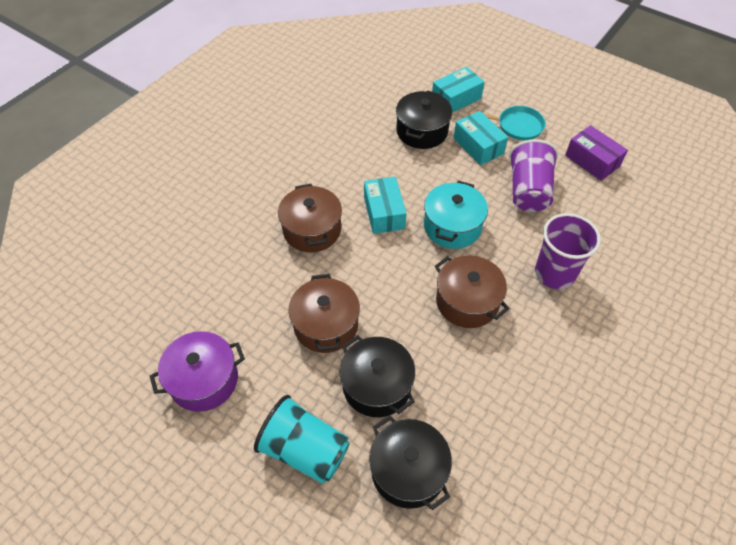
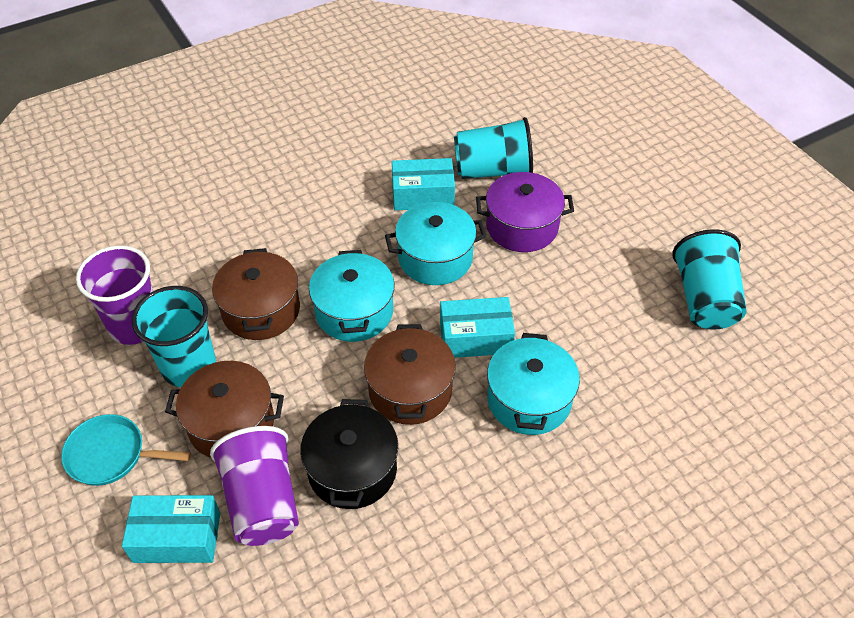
black pot: 3 -> 1
purple box: 1 -> 0
turquoise cup: 1 -> 3
turquoise pot: 1 -> 3

